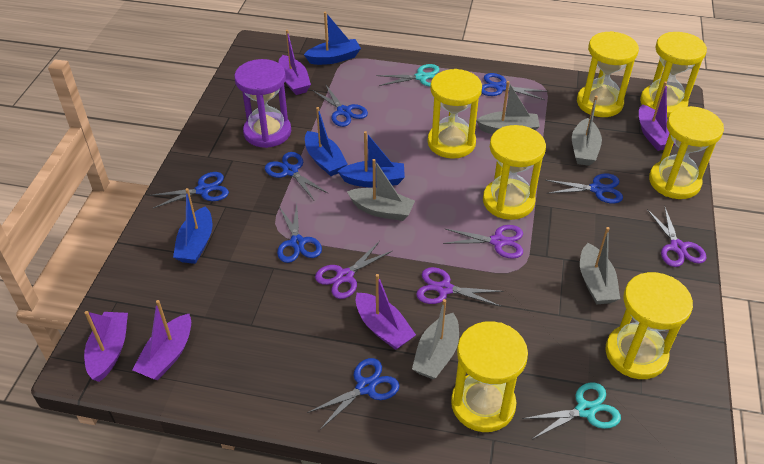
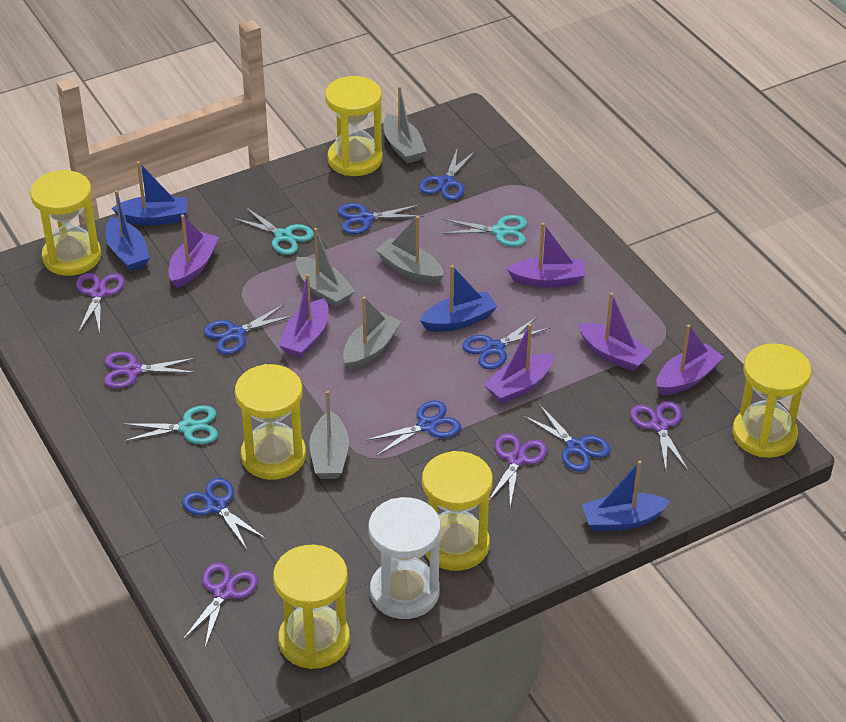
purple boat: 5 -> 6
purple hourglass: 1 -> 0
purple scissors: 4 -> 5
turquoise scissors: 2 -> 3
white hourglass: 0 -> 1
yellow hourglass: 7 -> 6

